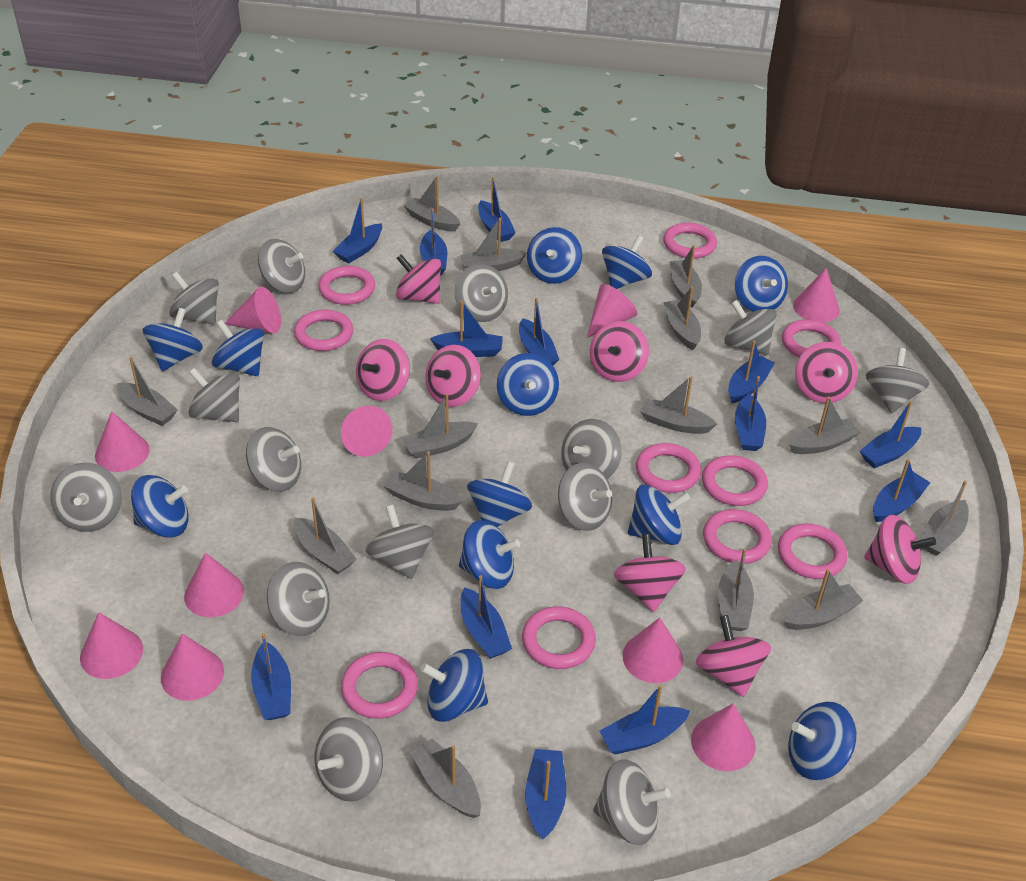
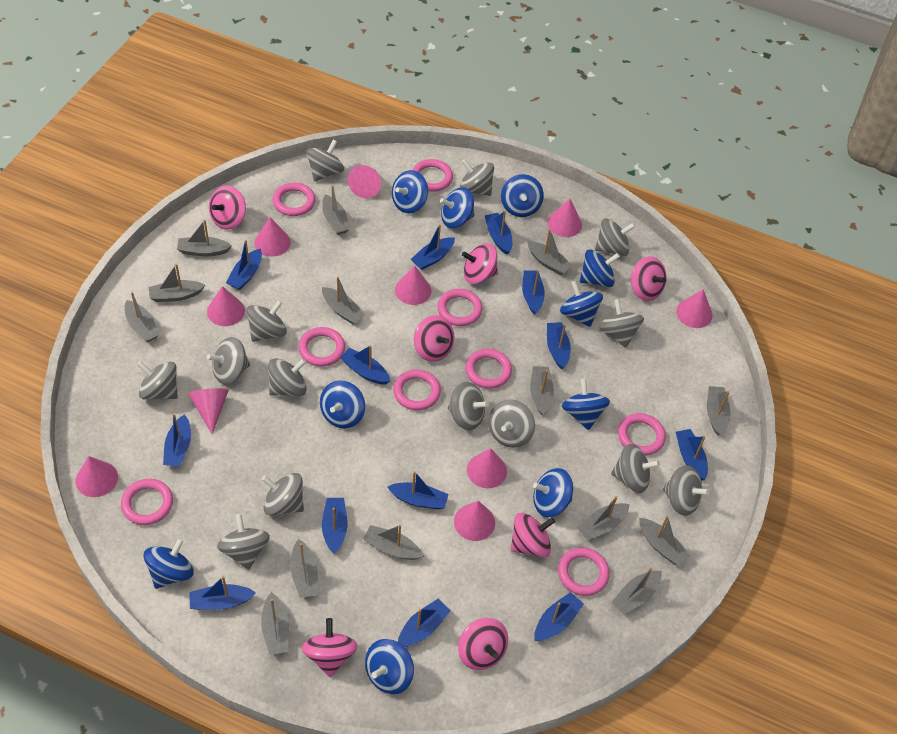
blue spinning top: 12 -> 10
pink ring: 10 -> 9
pink spinning top: 8 -> 7

